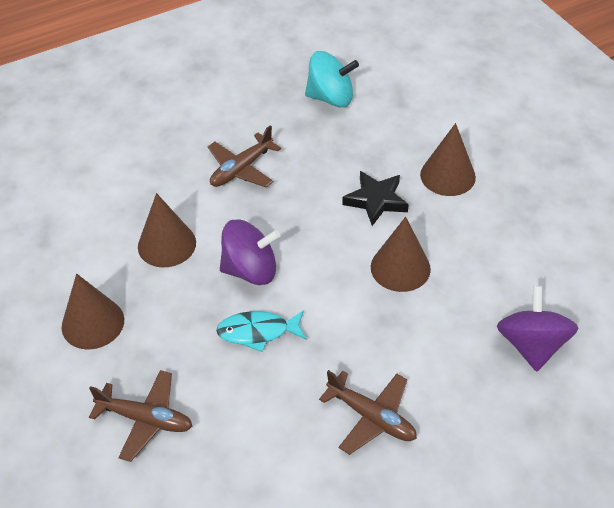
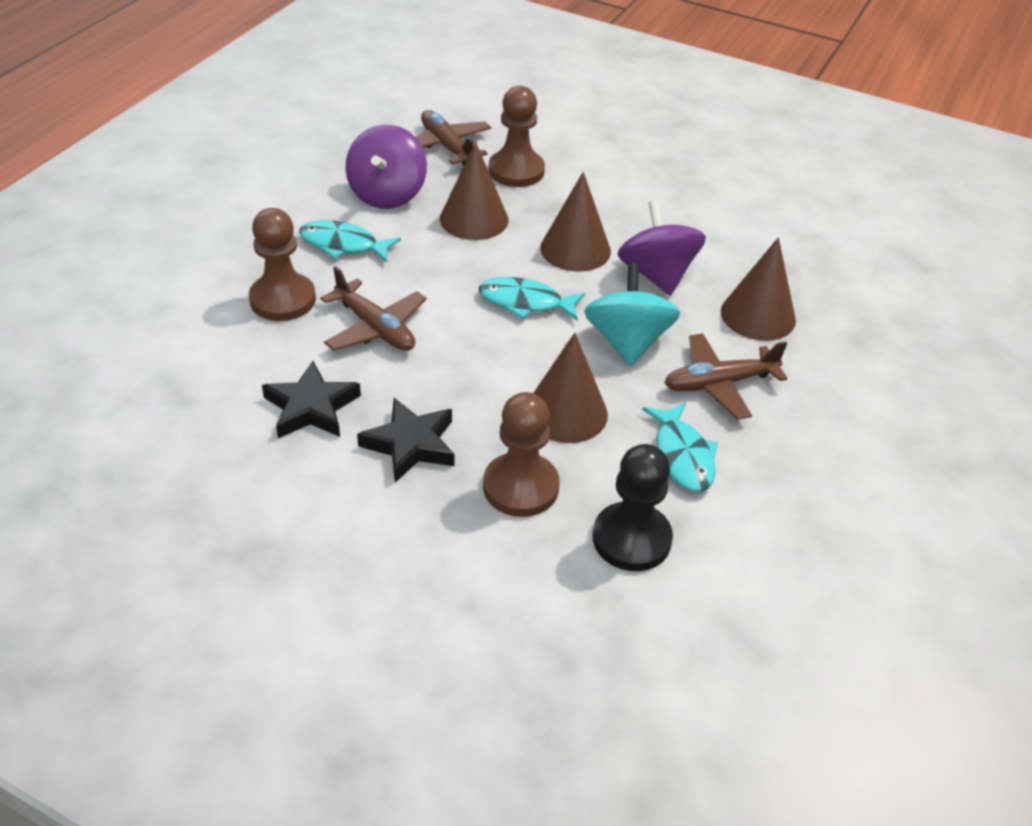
black pawn: 0 -> 1
black star: 1 -> 2
brown pawn: 0 -> 3
turquoise fish: 1 -> 3

